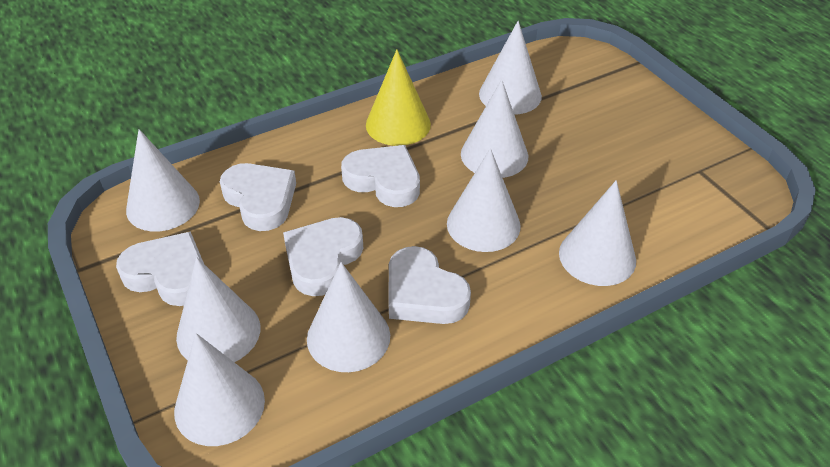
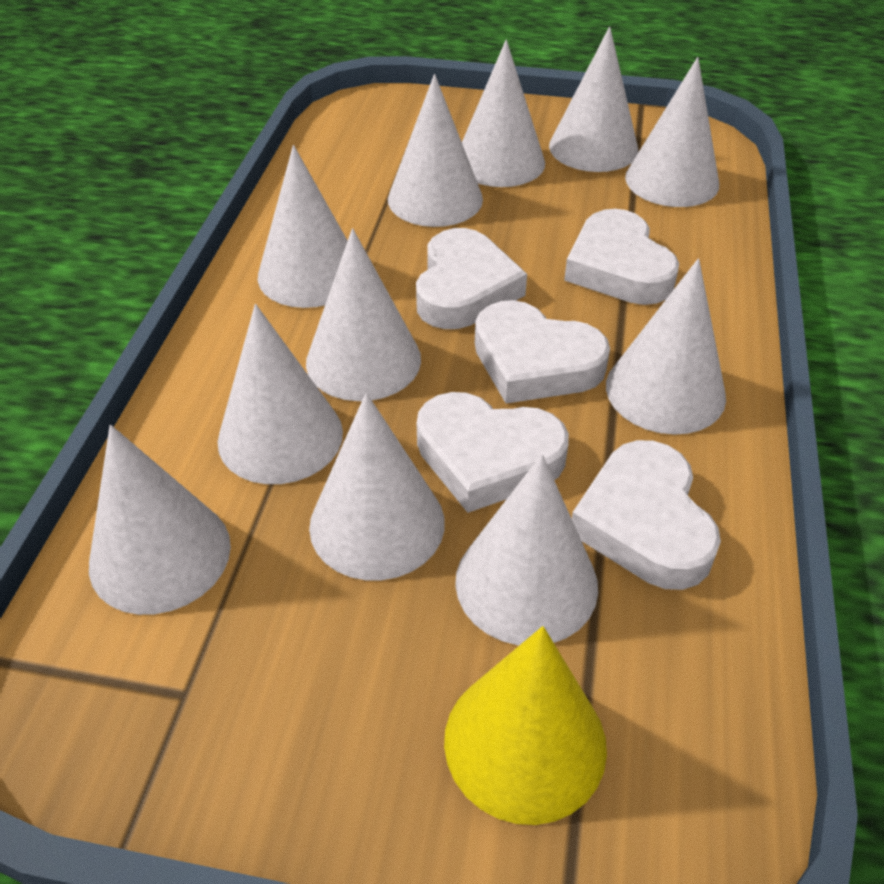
white cone: 8 -> 11

